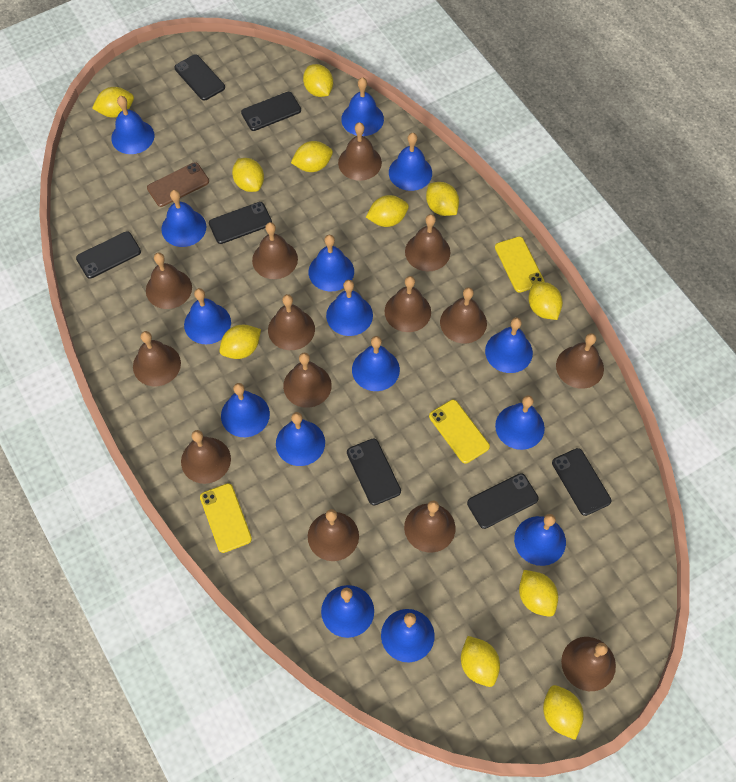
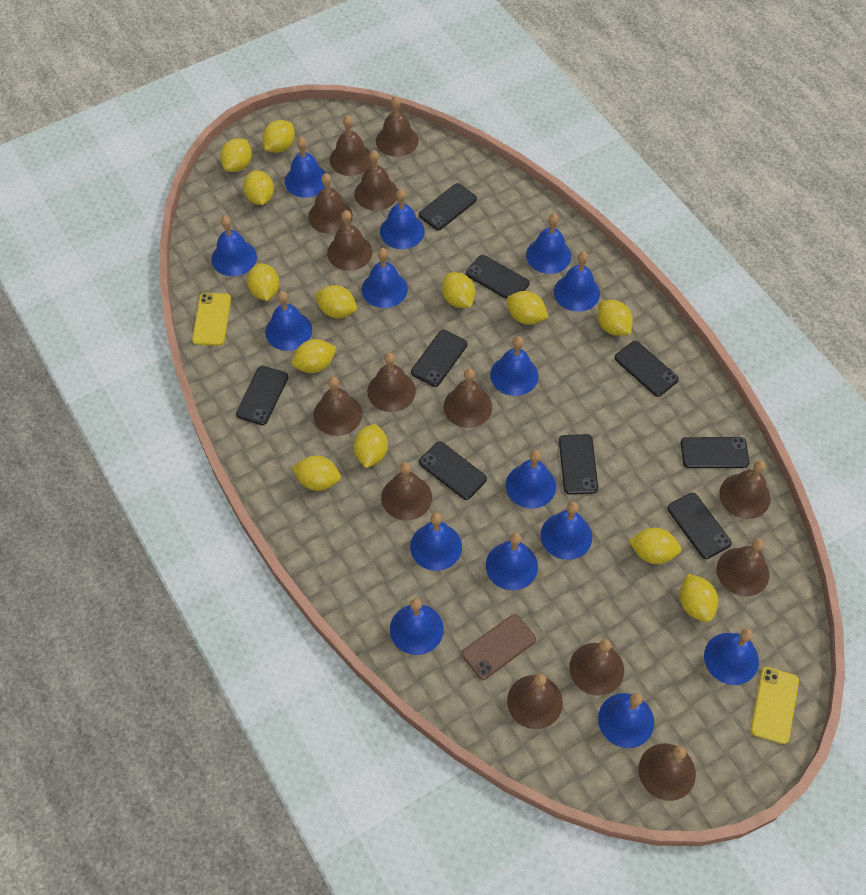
black phone: 7 -> 9
yellow lemon: 11 -> 13
yellow phone: 3 -> 2

